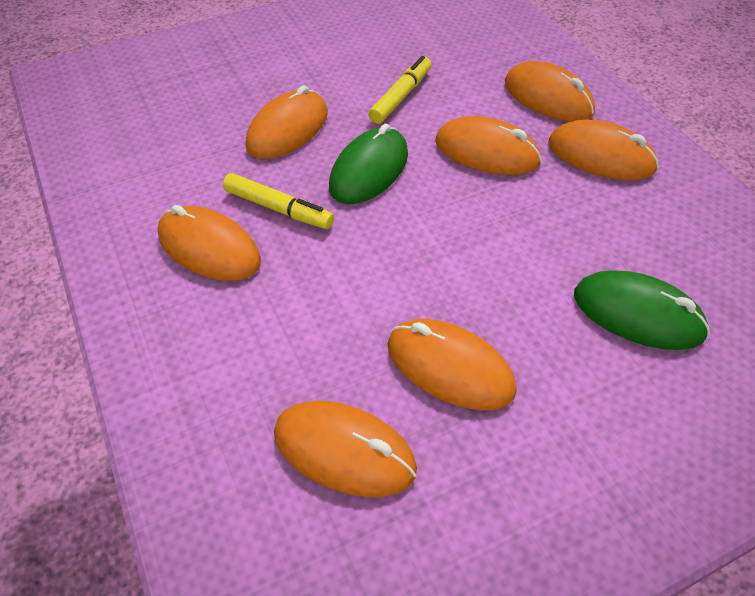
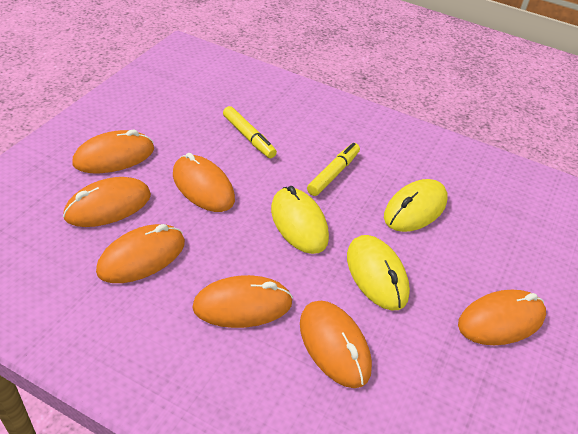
green mouse: 2 -> 0
yellow mouse: 0 -> 3

